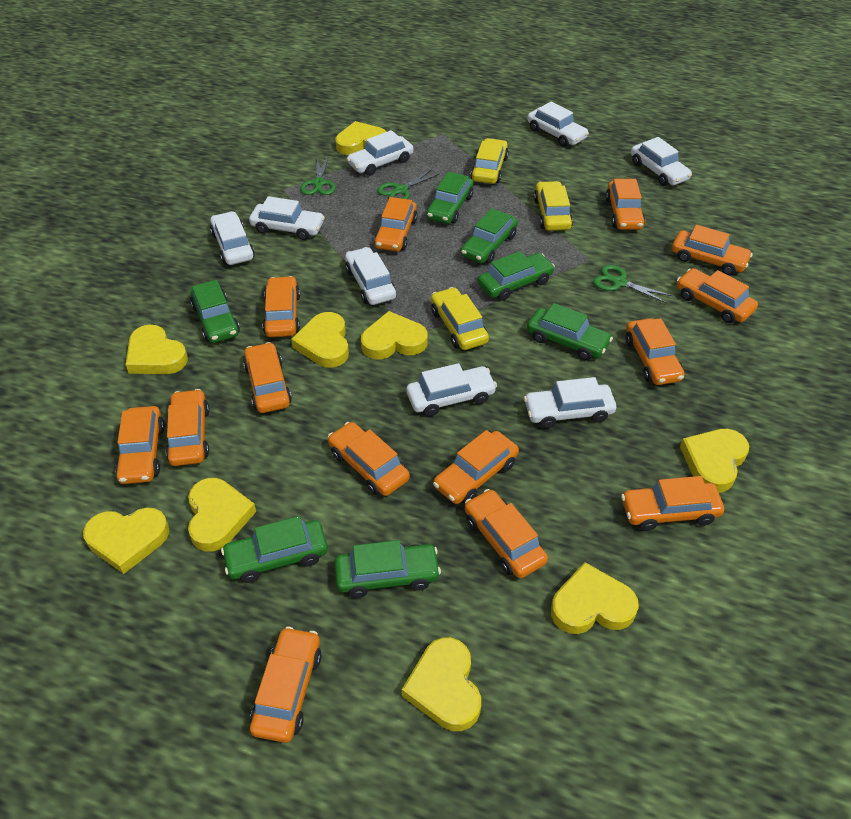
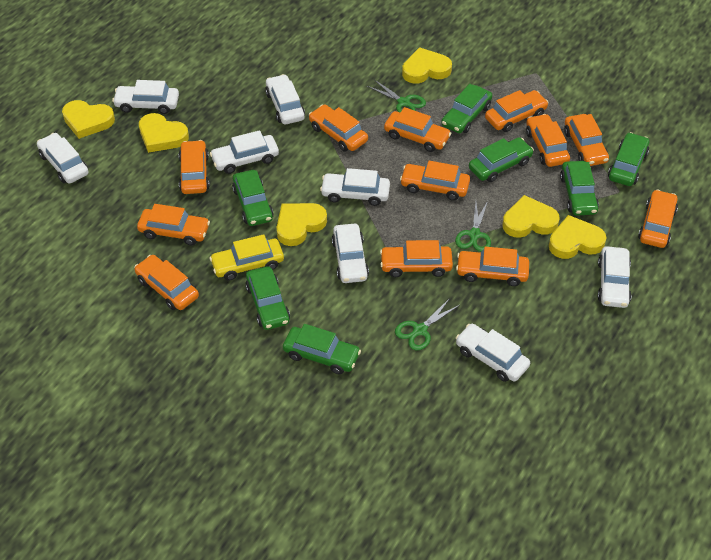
orange car: 14 -> 12
yellow car: 3 -> 1
yellow heart: 9 -> 6

